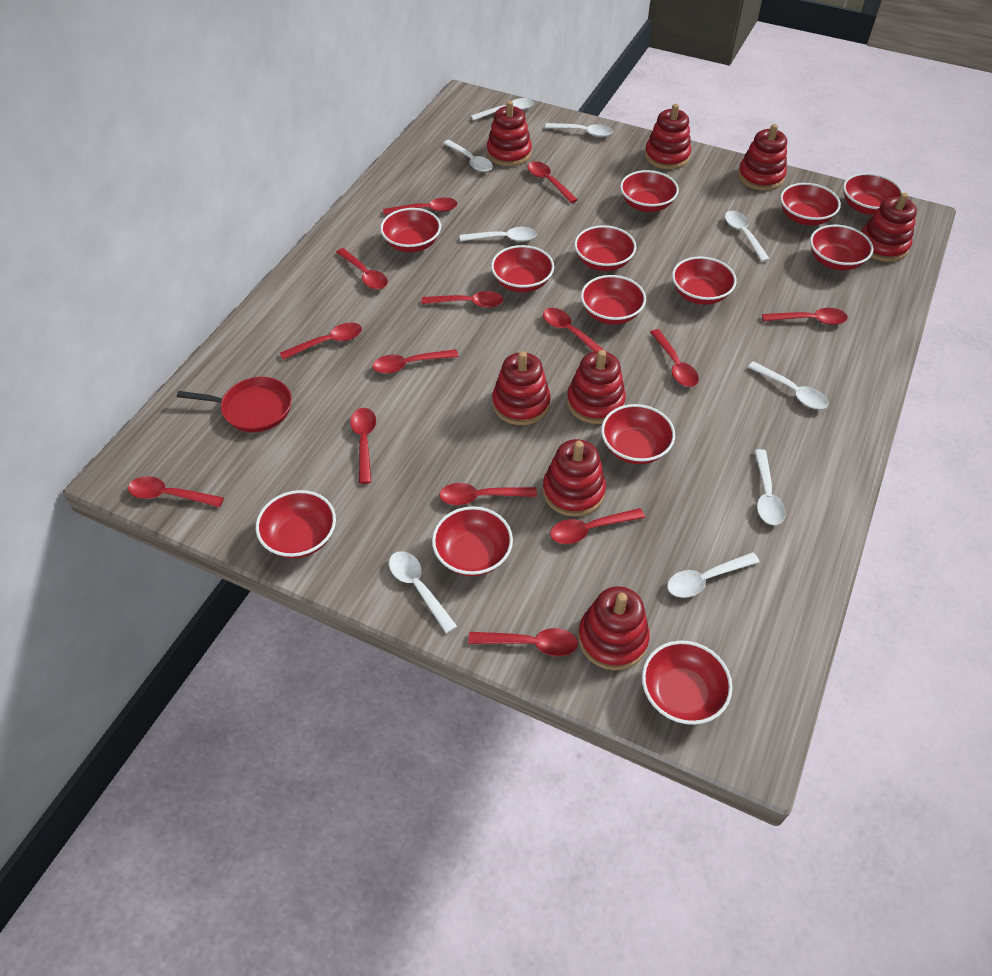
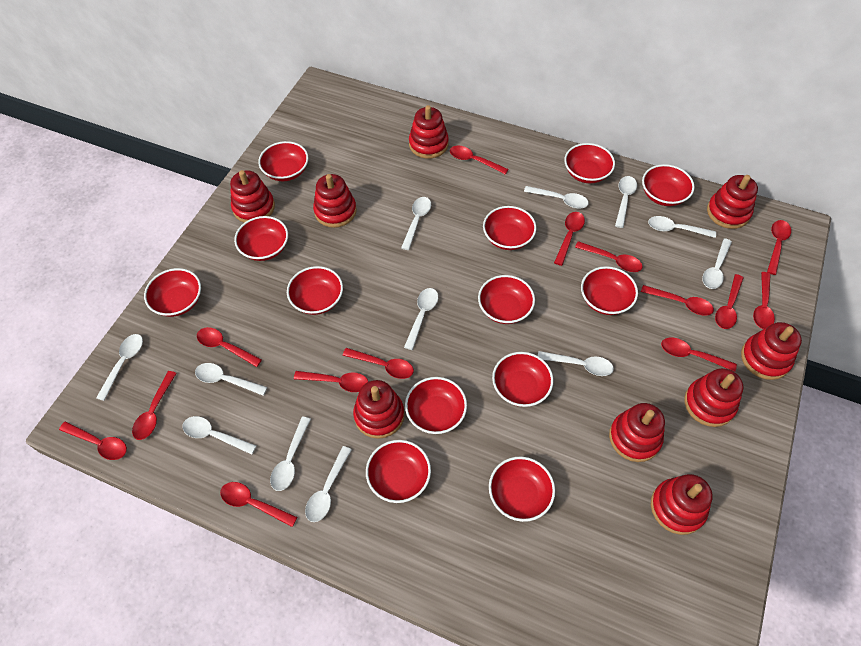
red pan: 1 -> 0
red stacking toy: 8 -> 9
white spoon: 9 -> 12

